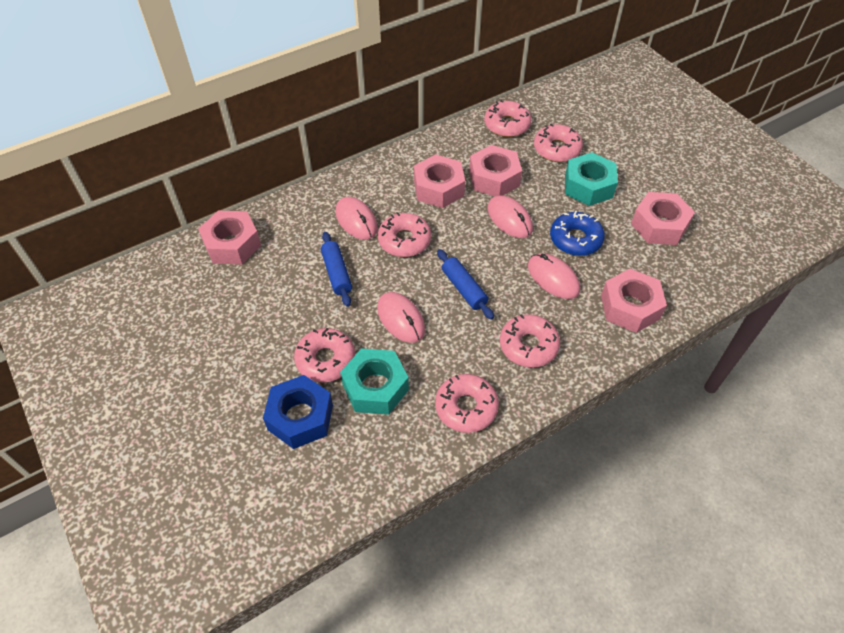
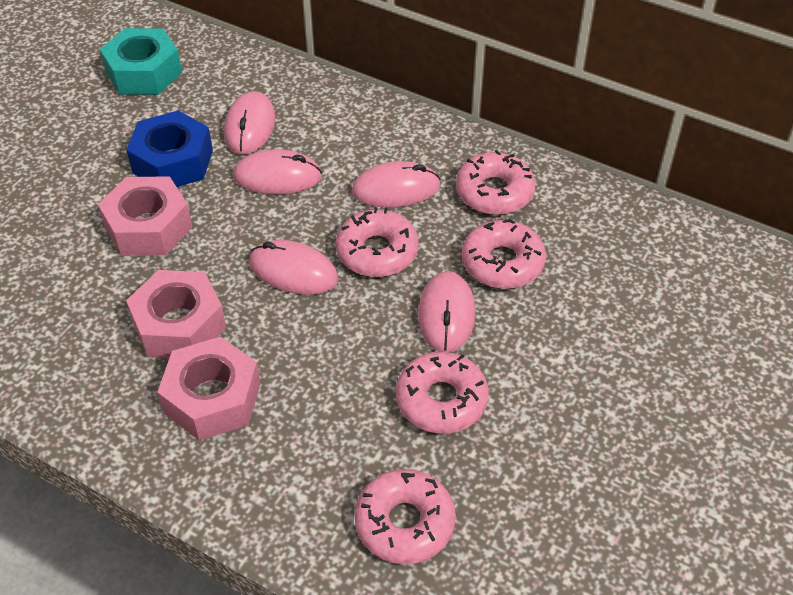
blue donut: 1 -> 0
blue rolling pin: 2 -> 0
pink donut: 6 -> 5
pink mouse: 4 -> 5
pink nut: 5 -> 3
turquoise nut: 2 -> 1

